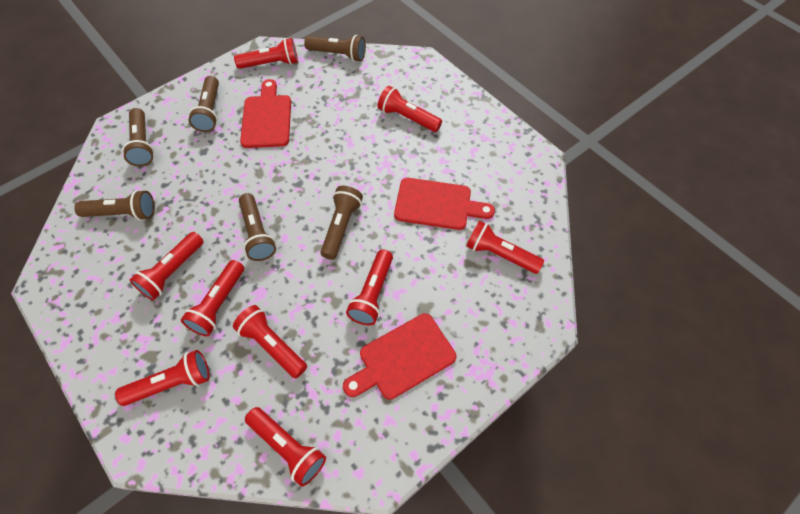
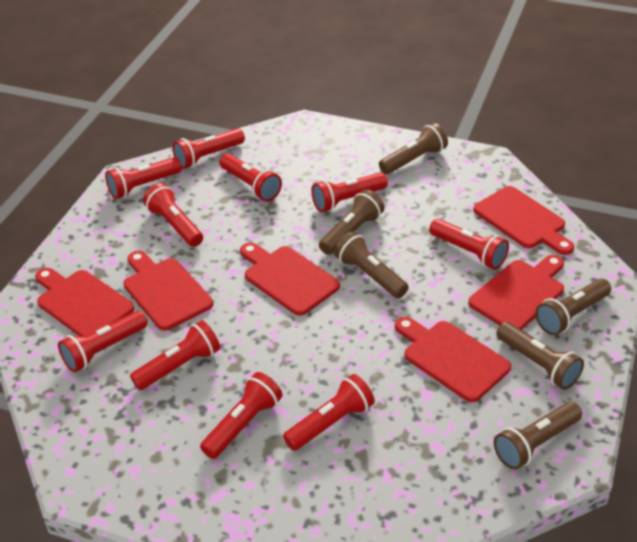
red cutting board: 3 -> 6
red flashlight: 9 -> 10

